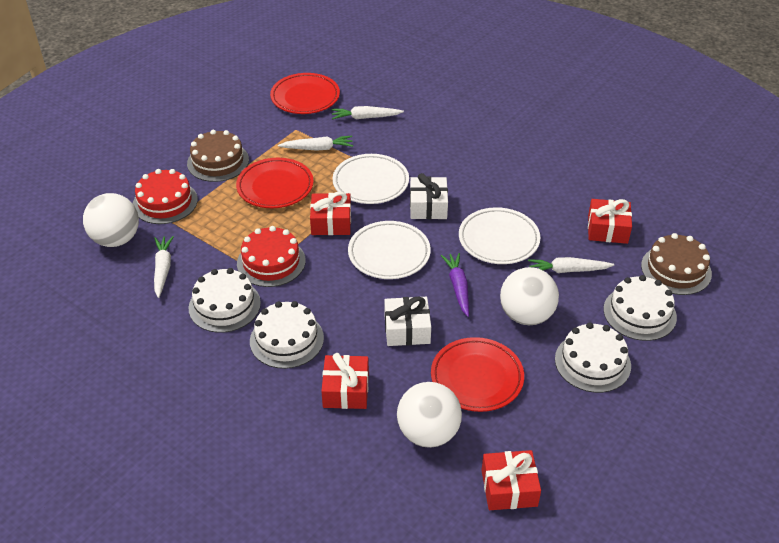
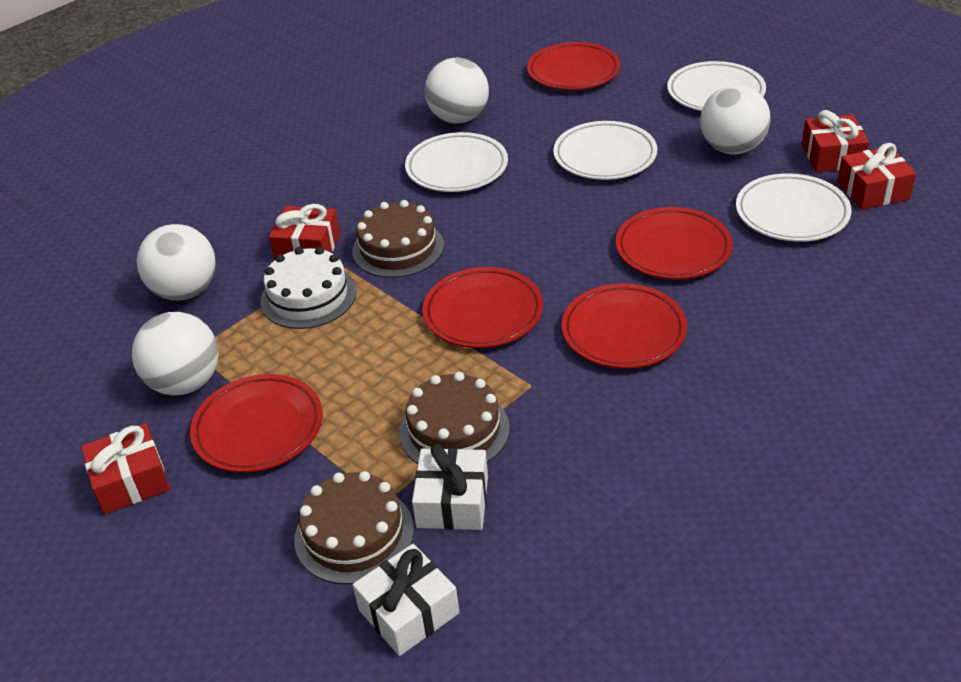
brown cake: 2 -> 3
purple carrot: 1 -> 0
red cake: 2 -> 0
red plate: 3 -> 5
white ball: 3 -> 4
white cake: 4 -> 1
white carrot: 4 -> 0
white plate: 3 -> 4

